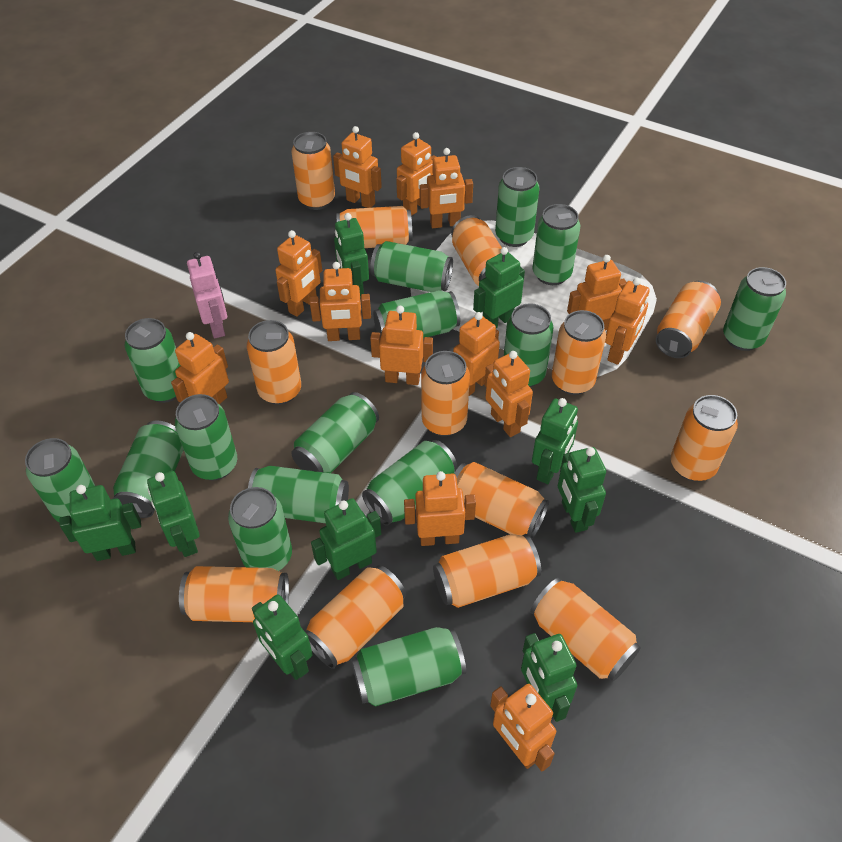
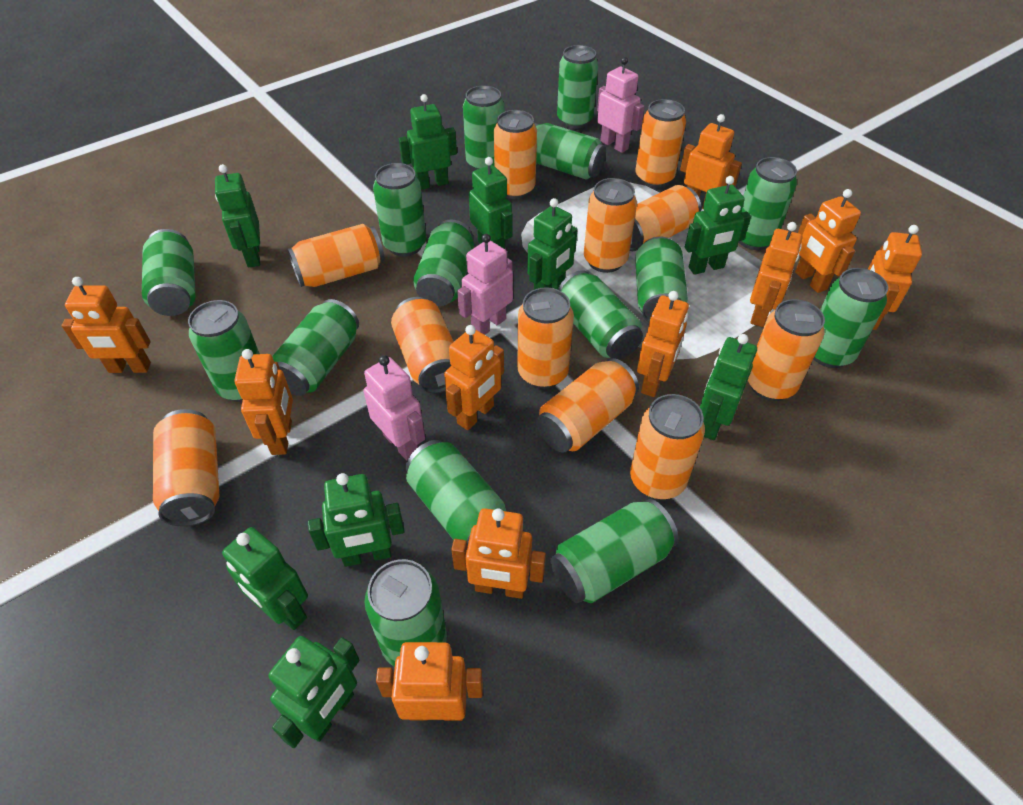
orange can: 13 -> 11
orange robot: 13 -> 10
pink robot: 1 -> 3

